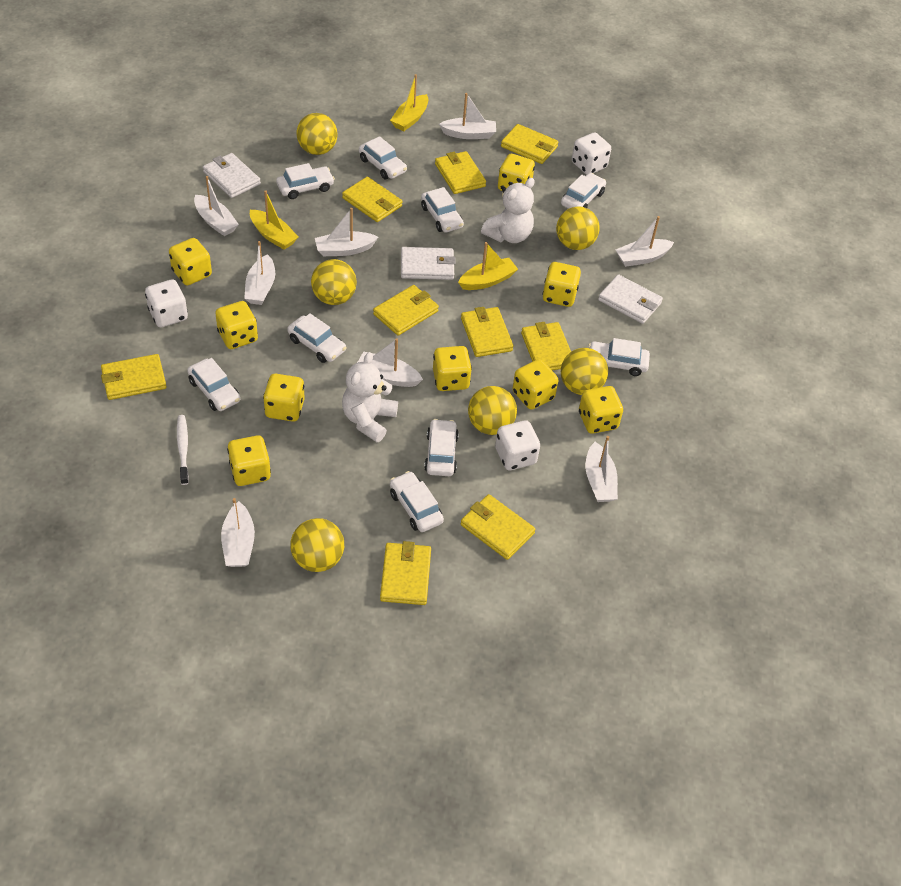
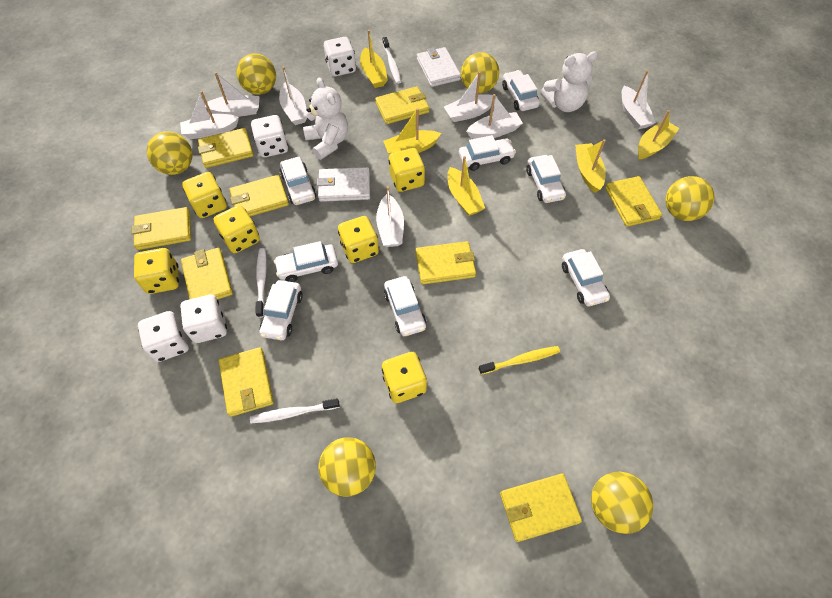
white boat: 8 -> 7
white car: 9 -> 8
white dice: 3 -> 4
white toothbrush: 1 -> 3
white wallet: 3 -> 2
yellow boat: 3 -> 5
yellow dice: 9 -> 6
yellow toothbrush: 0 -> 1

